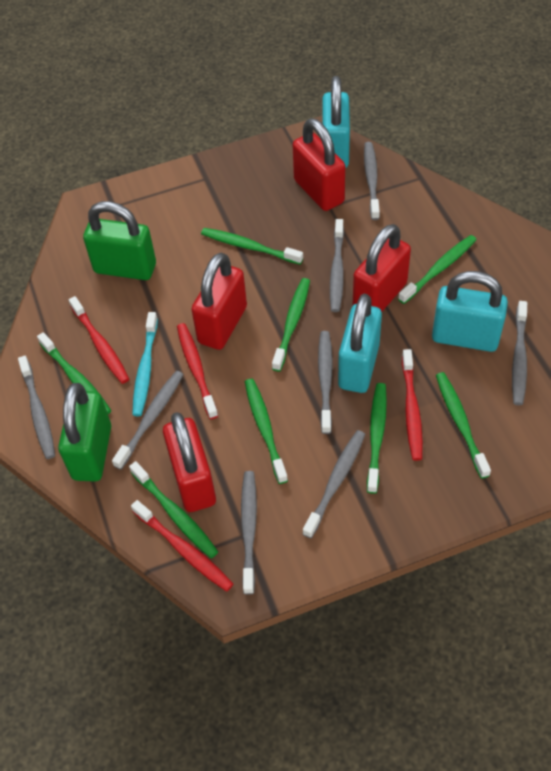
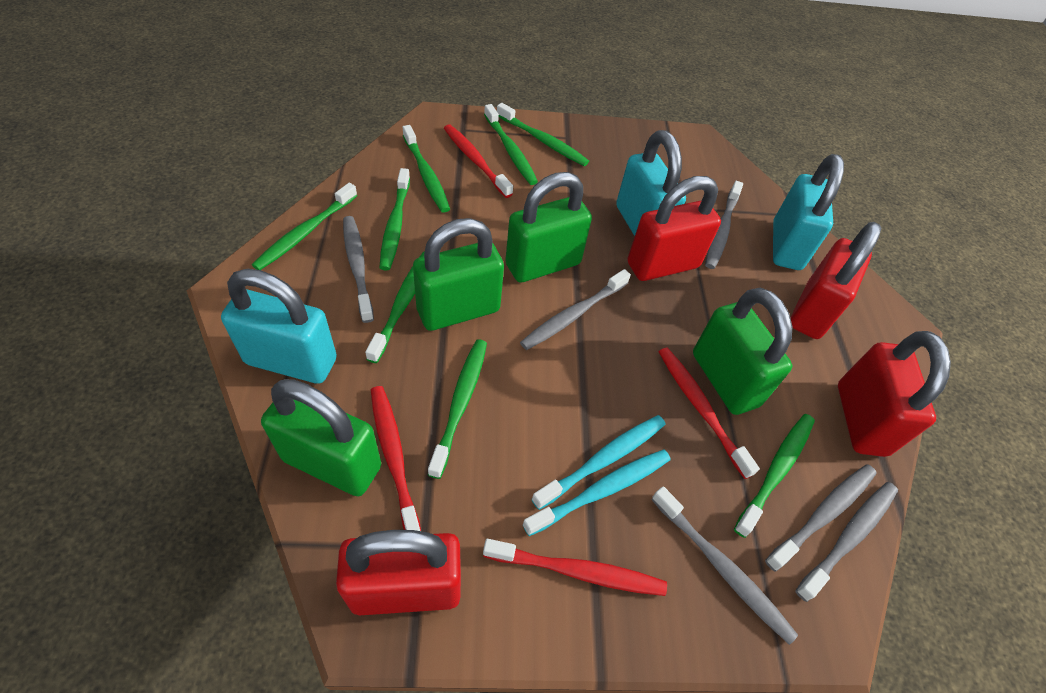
green padlock: 2 -> 4
grey toothbrush: 8 -> 6
turquoise toothbrush: 1 -> 2

